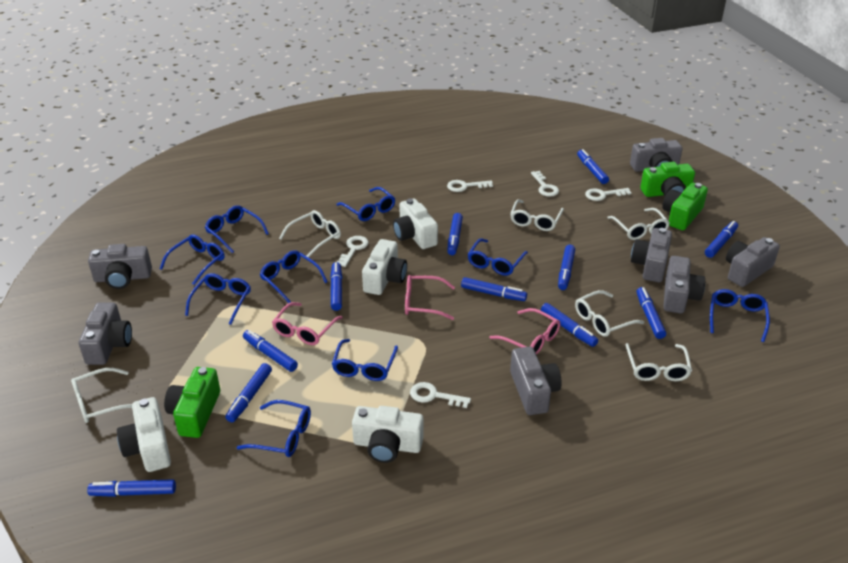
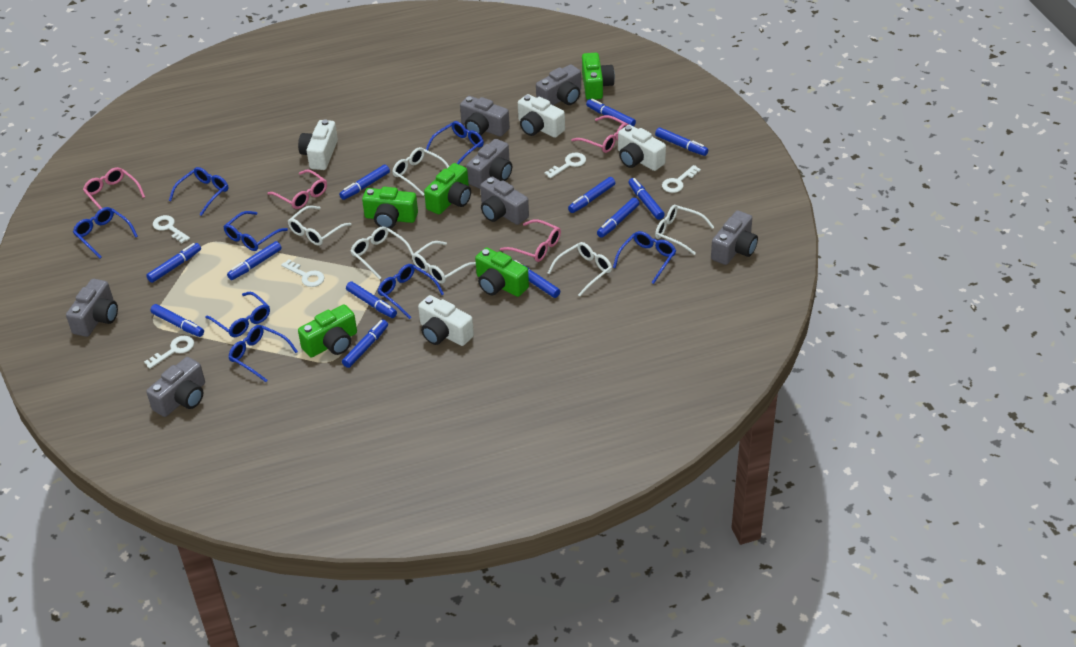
blue glasses: 9 -> 8
blue marker: 11 -> 12
green camera: 3 -> 5
pink glasses: 3 -> 4

